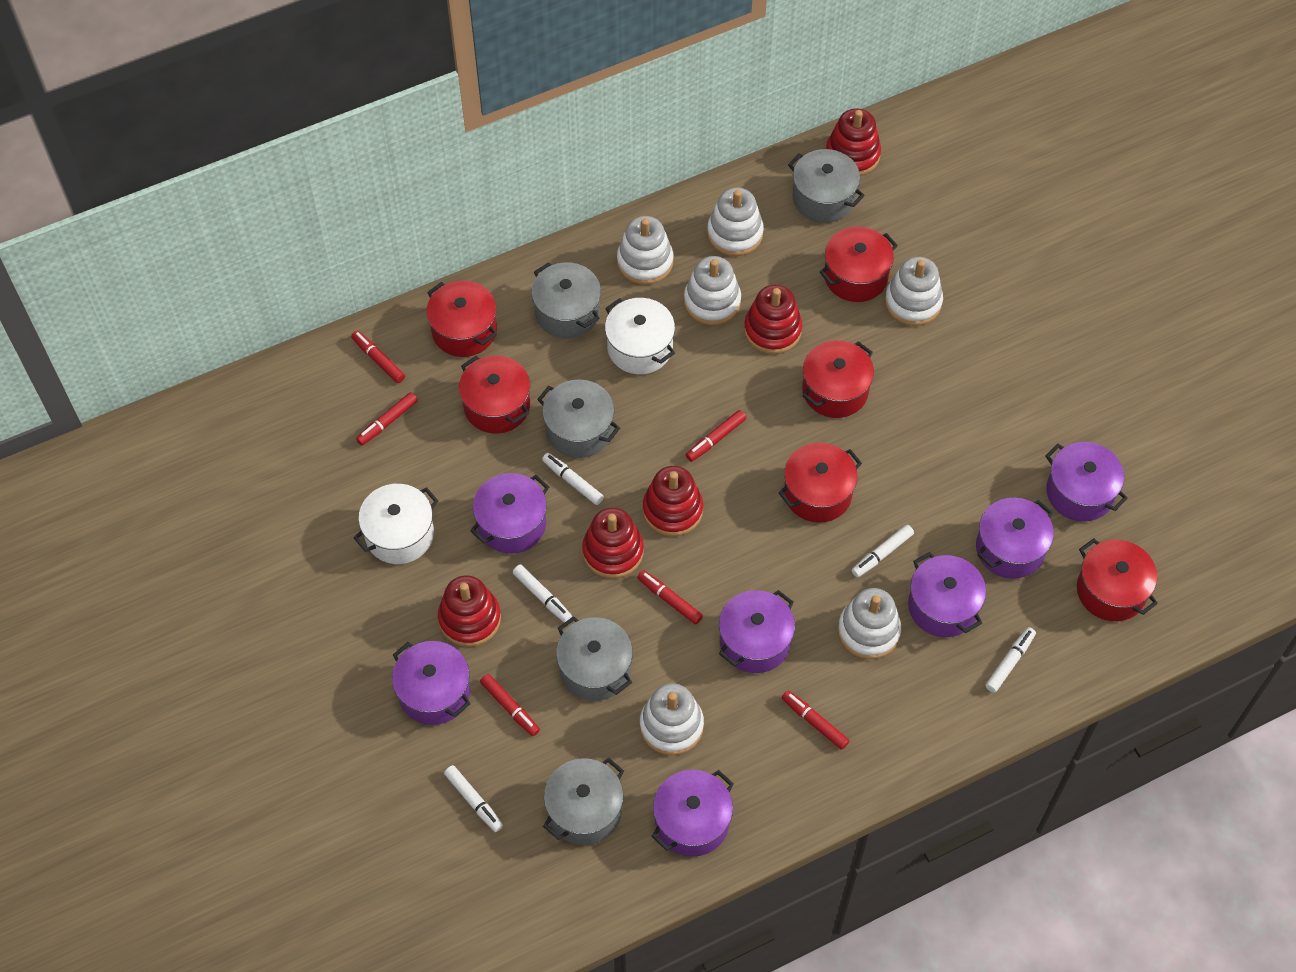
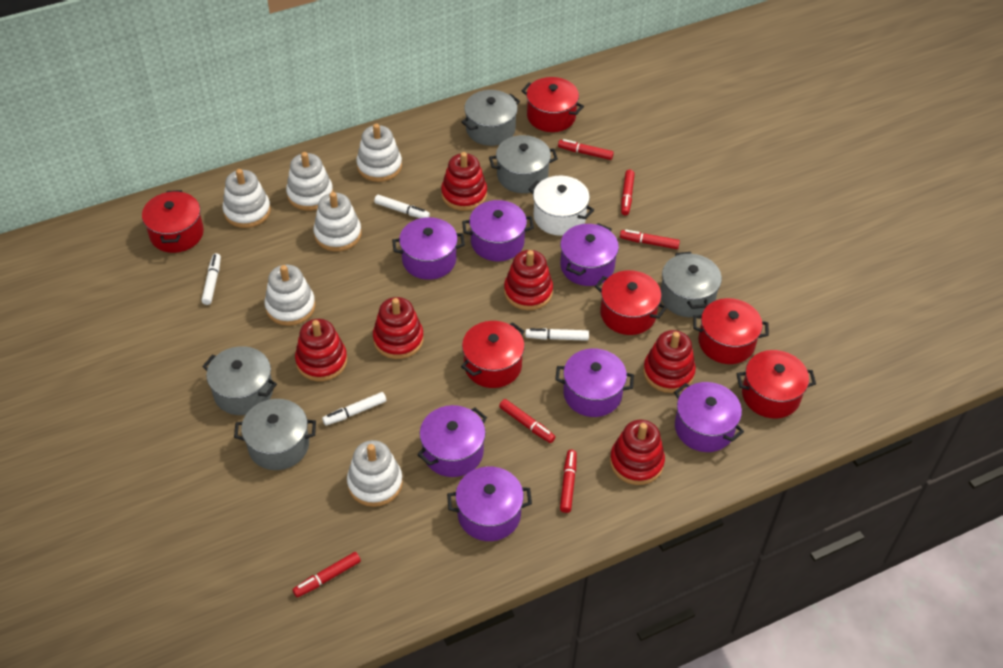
red stacking toy: 5 -> 6
white marker: 5 -> 4
white pot: 2 -> 1

